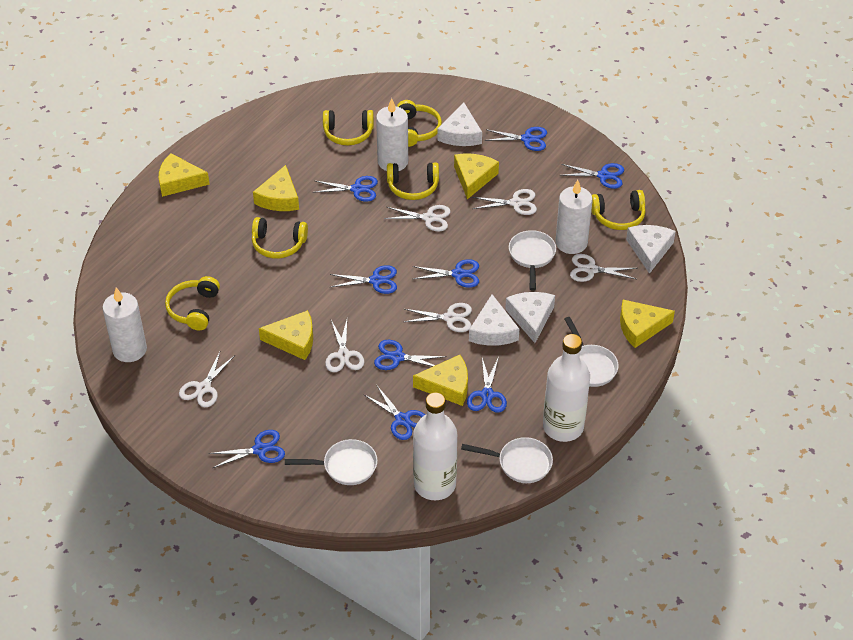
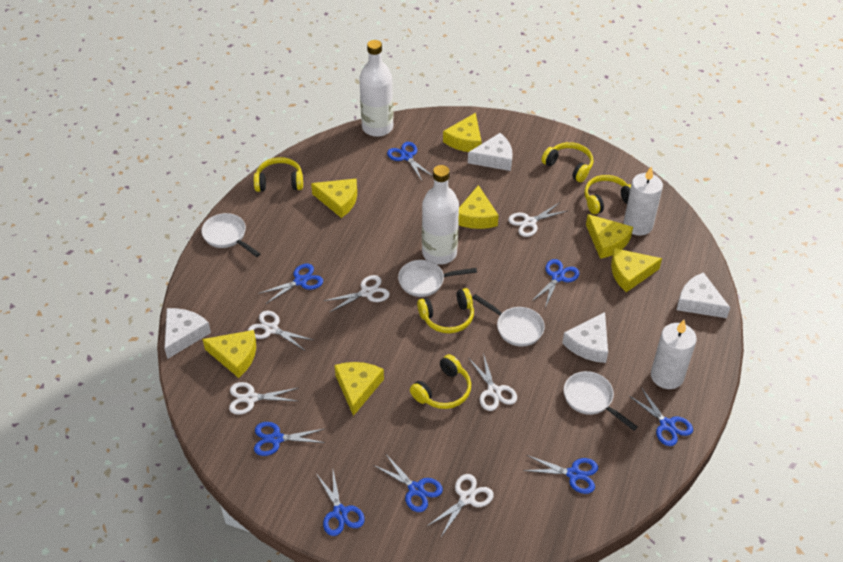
blue scissors: 9 -> 8
white candle: 3 -> 2
yellow cheese: 6 -> 7
yellow headphones: 6 -> 5

